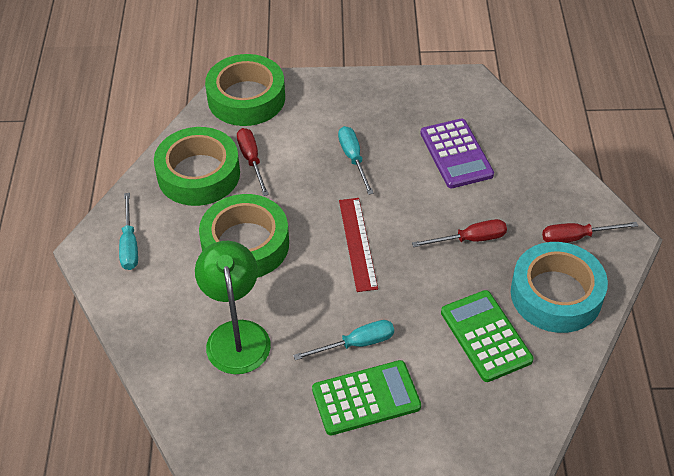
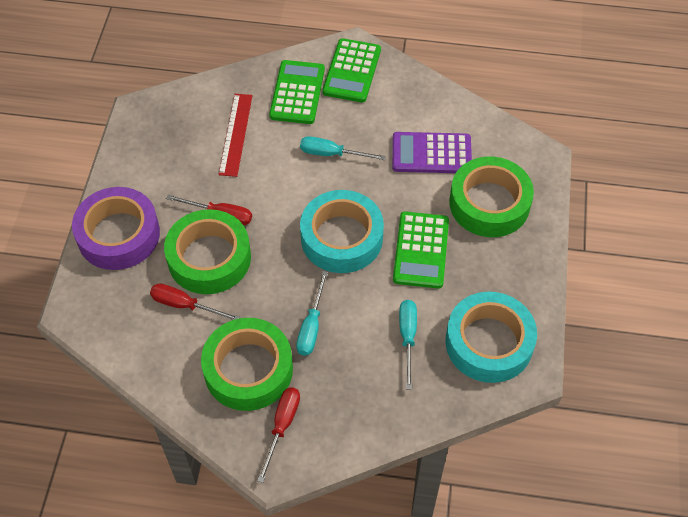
green calculator: 2 -> 3
green lamp: 1 -> 0
purple tape: 0 -> 1
turquoise tape: 1 -> 2

